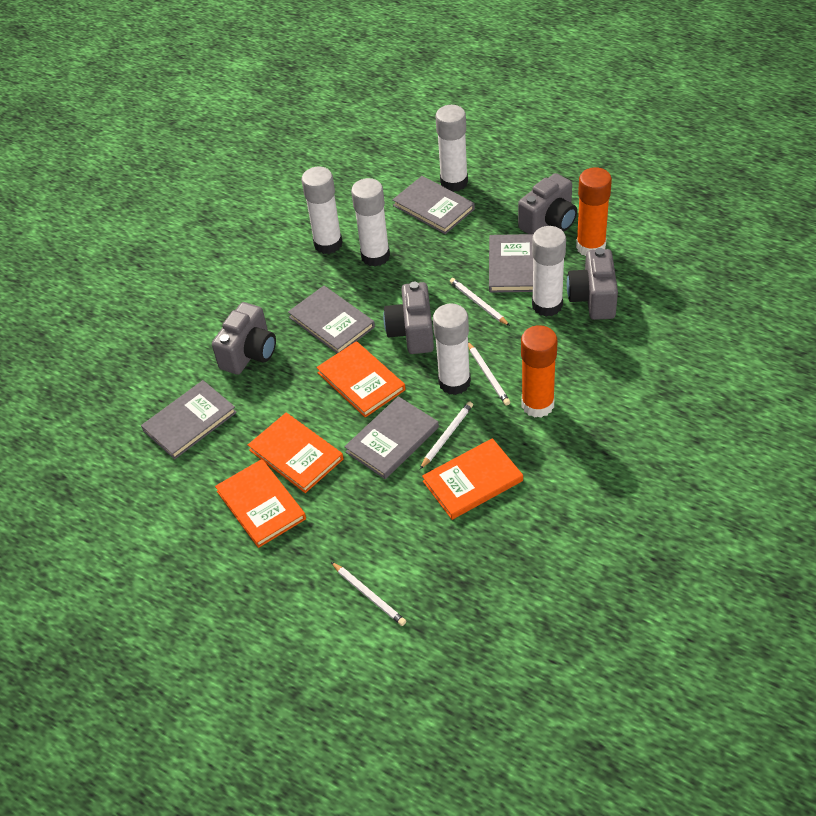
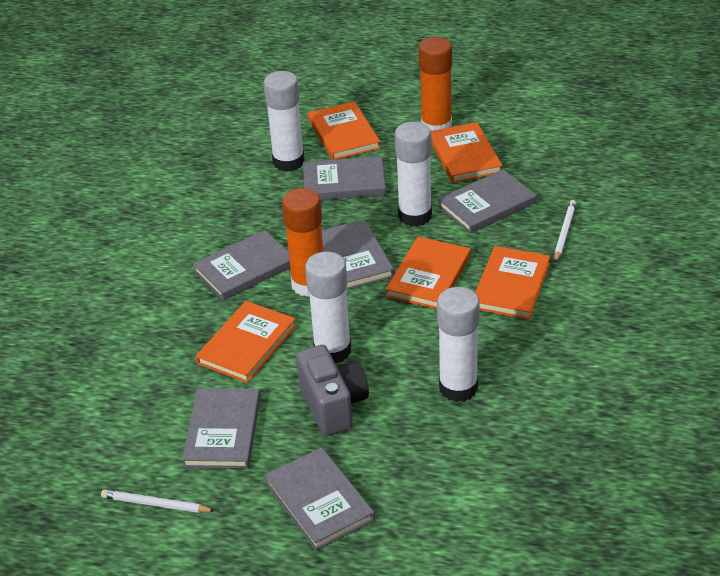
grey book: 5 -> 6
grey camera: 4 -> 1
orange book: 4 -> 5
white glue stick: 5 -> 4
white pencil: 4 -> 2

